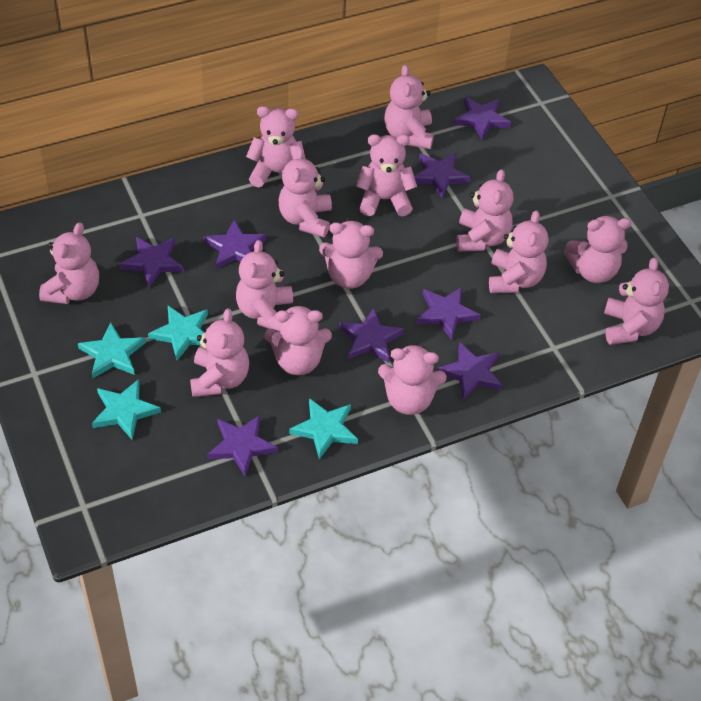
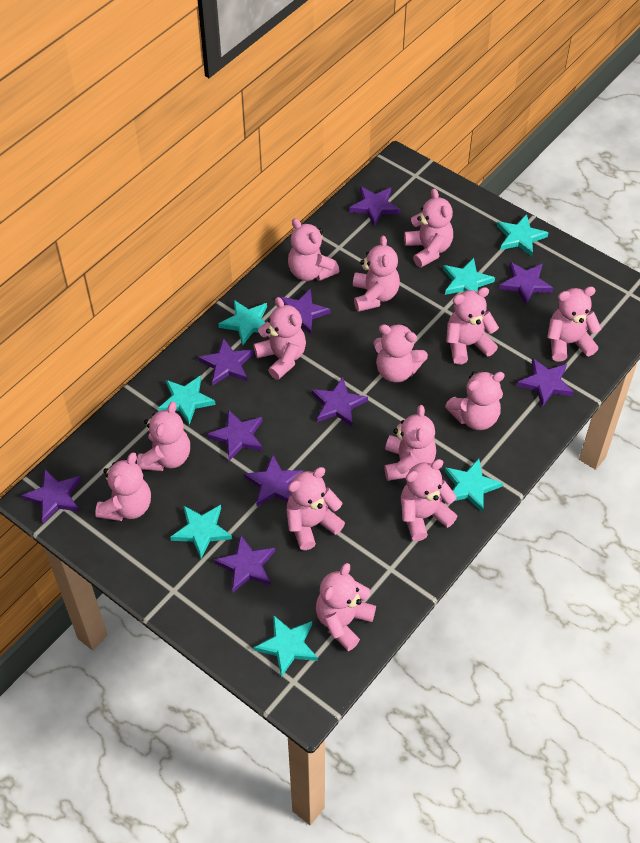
purple star: 8 -> 10
turquoise star: 4 -> 7

